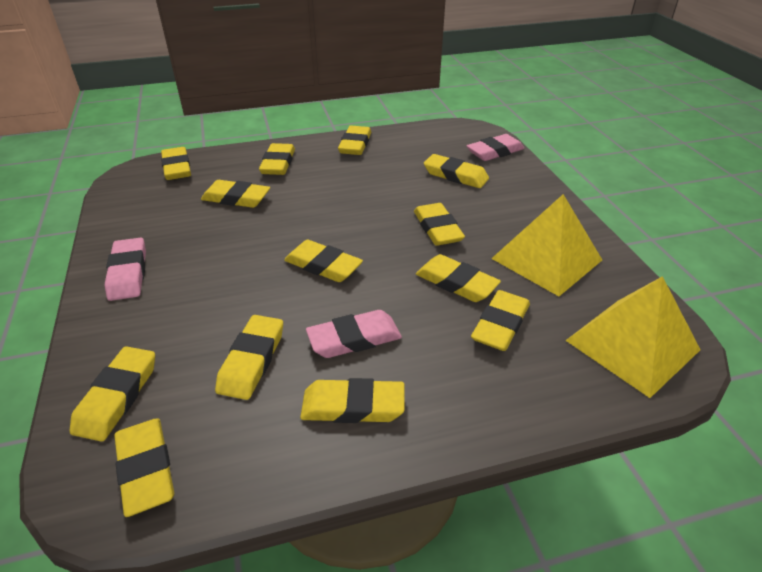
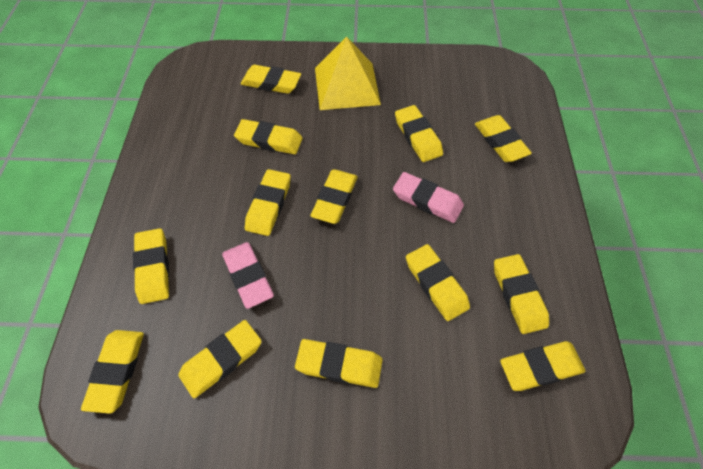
pink eraser: 3 -> 2
yellow pyramid: 2 -> 1

